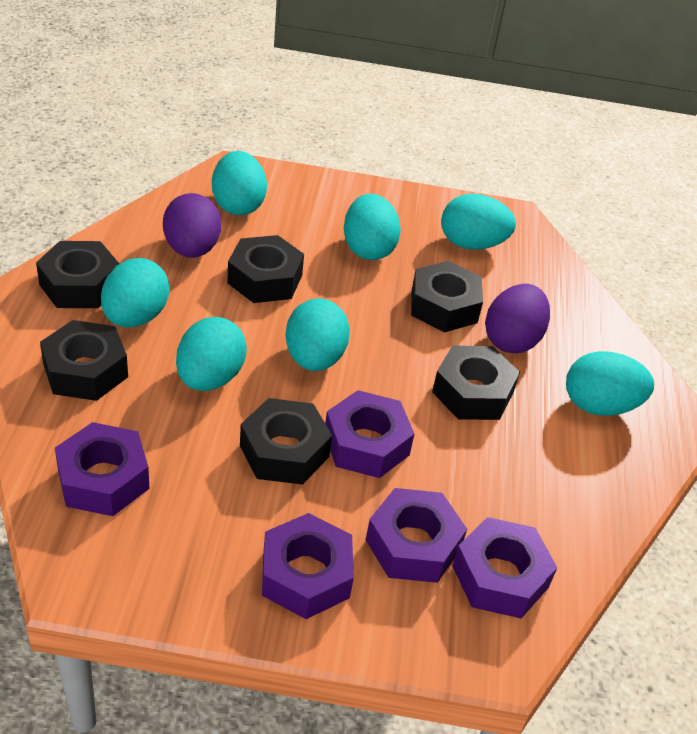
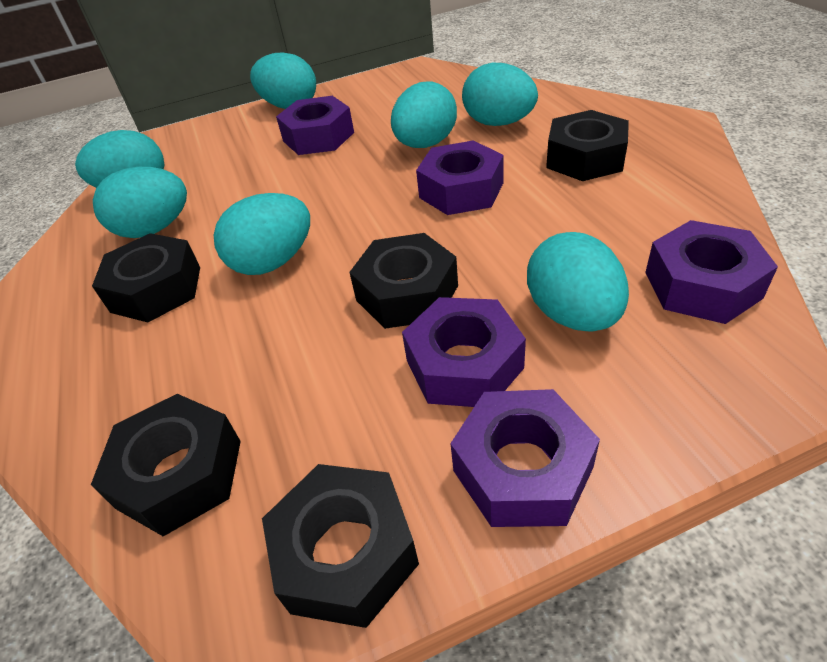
black nut: 6 -> 5
purple egg: 2 -> 0

